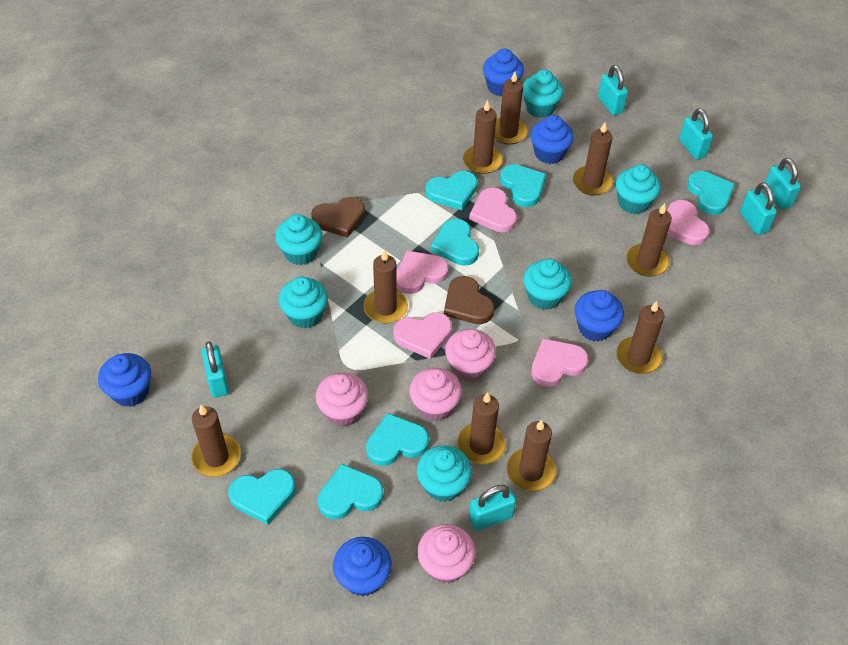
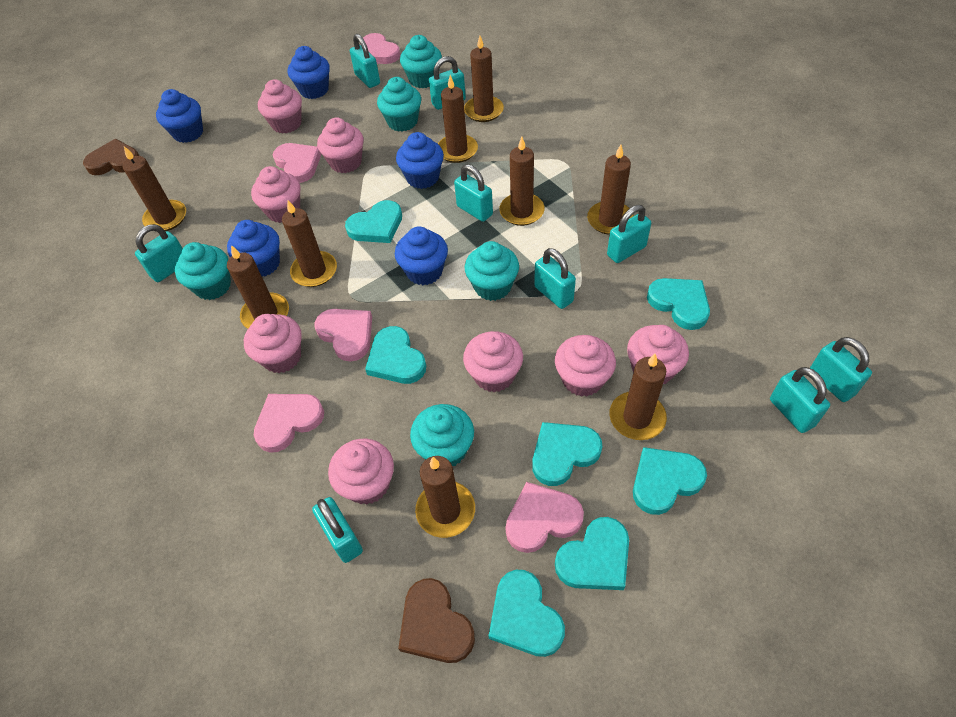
pink cupcake: 4 -> 8
turquoise cupcake: 6 -> 5
turquoise padlock: 6 -> 9

